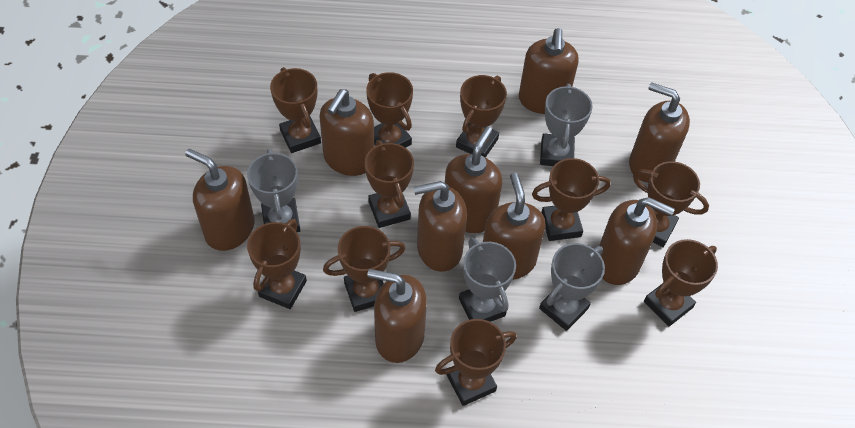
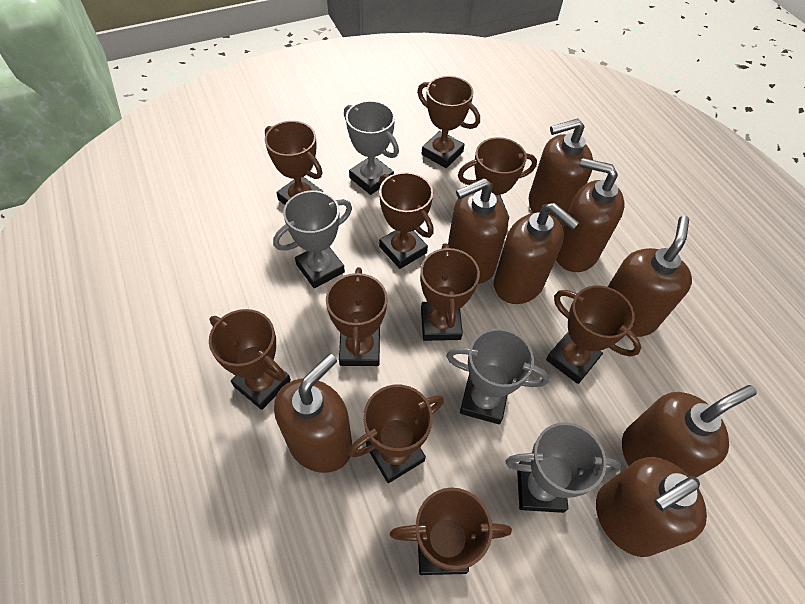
brown soap dispenser: 9 -> 8

